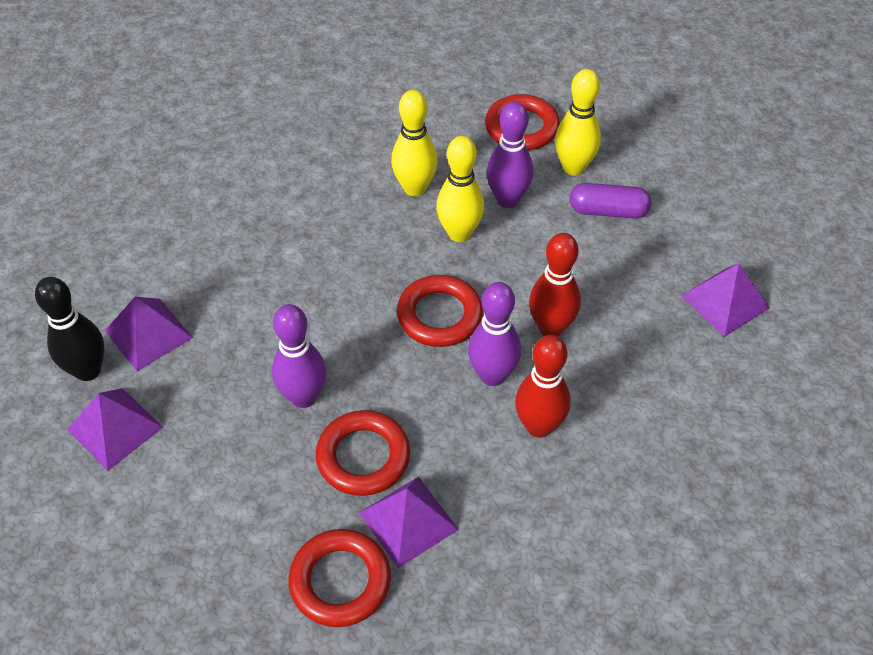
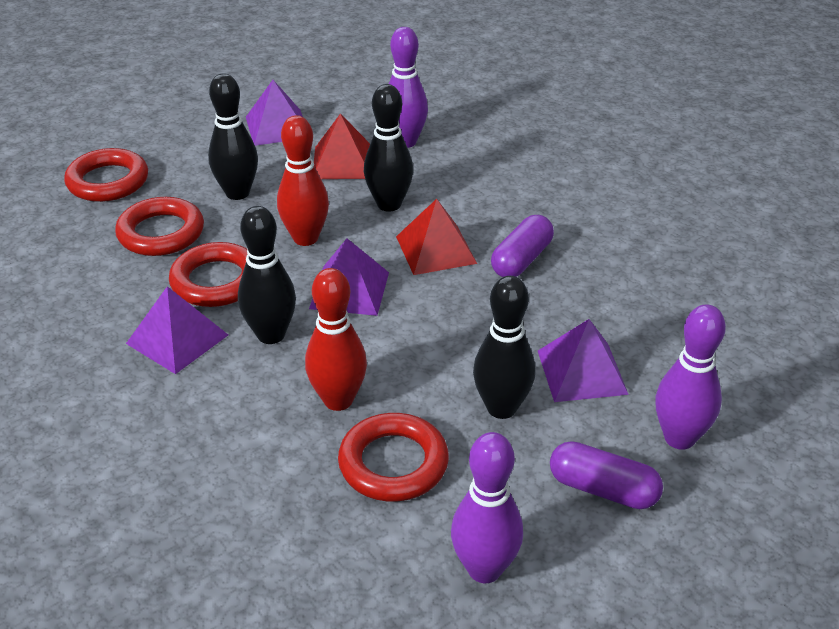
black bowling pin: 1 -> 4
purple capsule: 1 -> 2
red pyramid: 0 -> 2
yellow bowling pin: 3 -> 0

